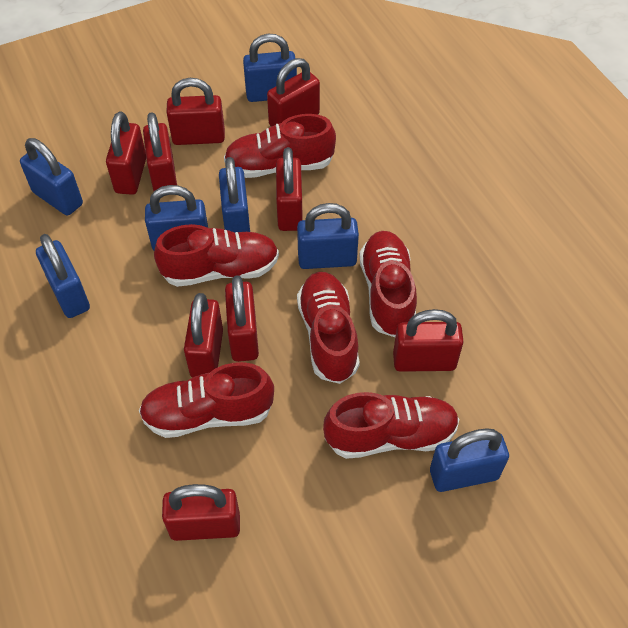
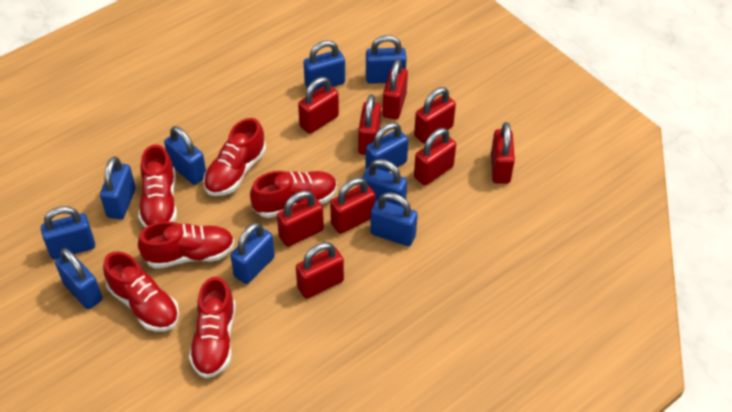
blue padlock: 7 -> 10

